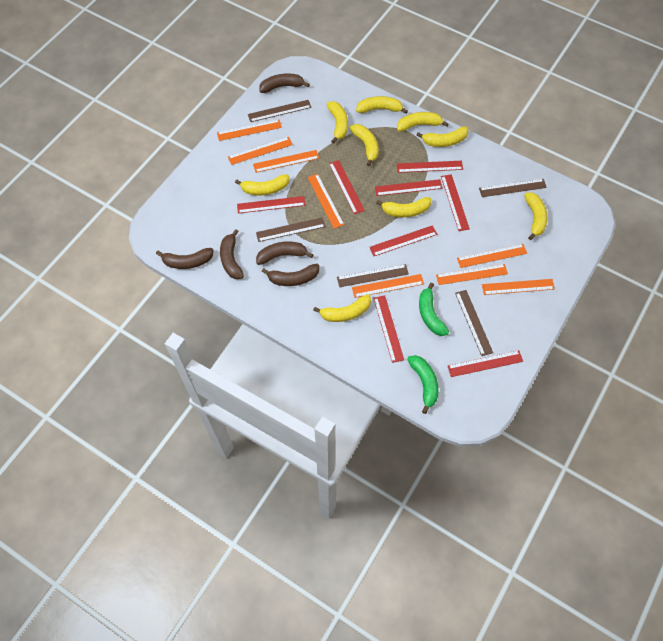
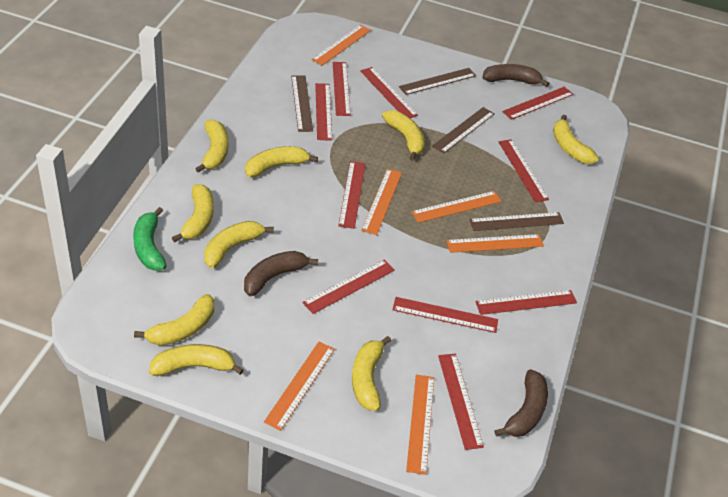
brown banana: 5 -> 3
brown ruler: 5 -> 4
green banana: 2 -> 1
orange ruler: 8 -> 6
red ruler: 8 -> 10

